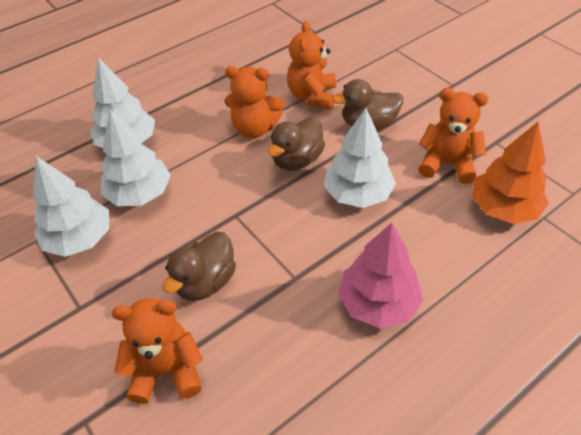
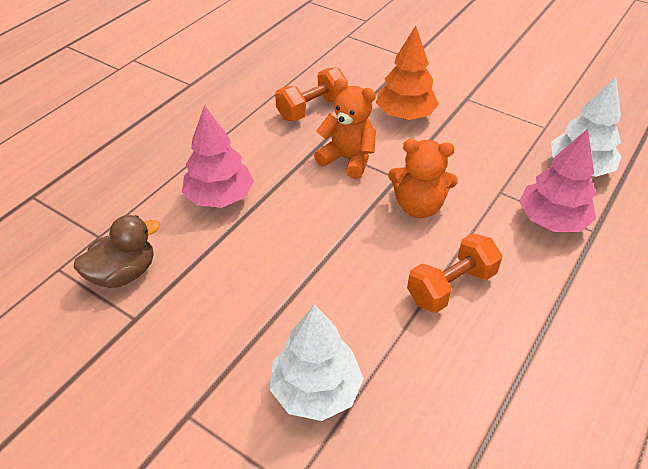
brown duck: 3 -> 1
orange dumbbell: 0 -> 2
orange teddy bear: 4 -> 2
pink tree: 1 -> 2
white tree: 4 -> 2

